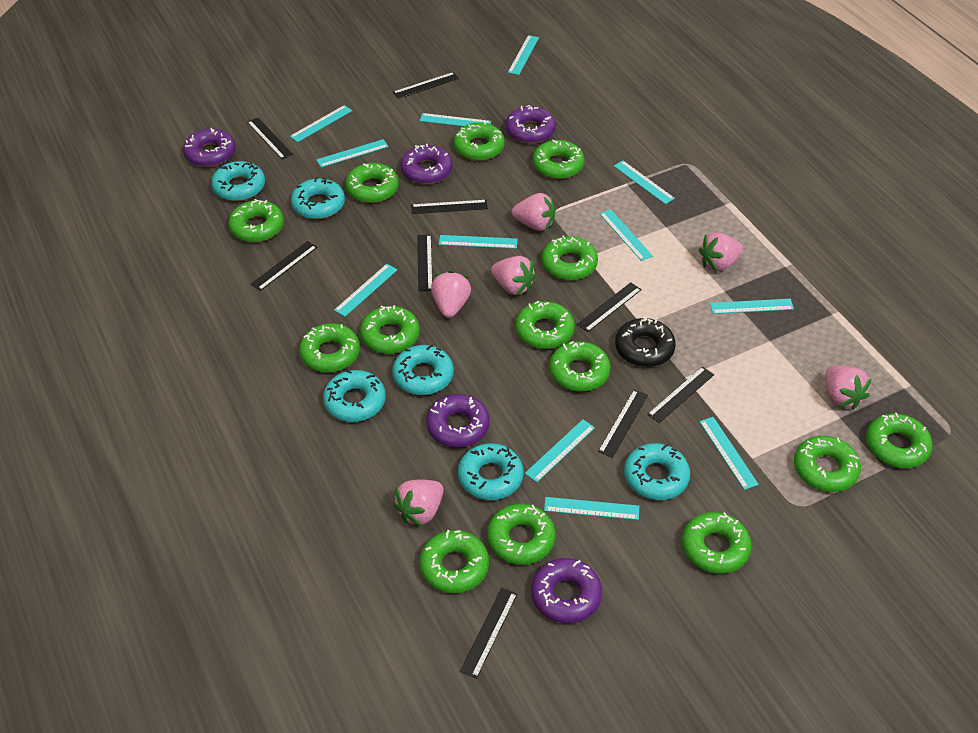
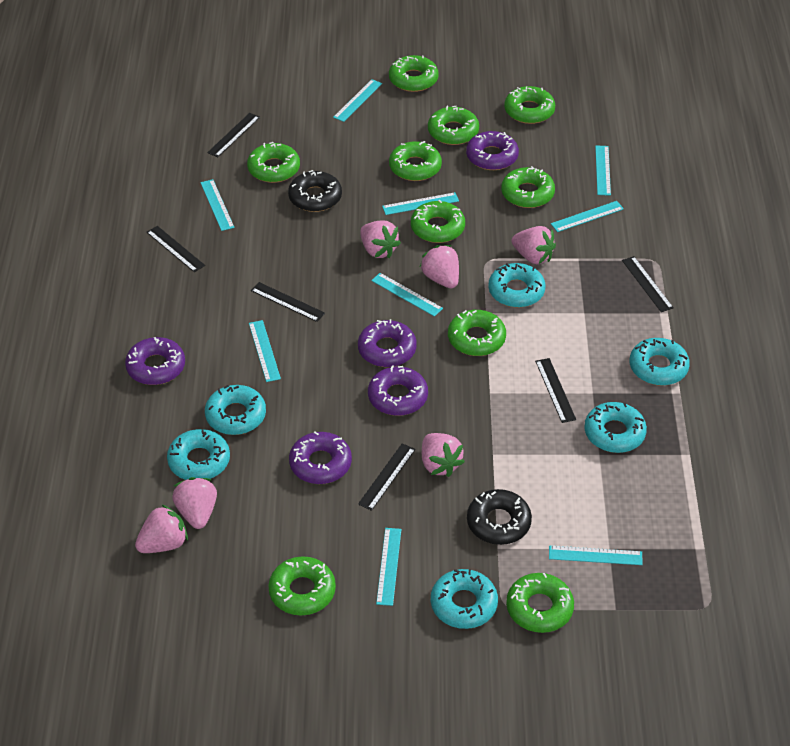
black donut: 1 -> 2
black ruler: 9 -> 6
green donut: 14 -> 10
turquoise ruler: 12 -> 9

